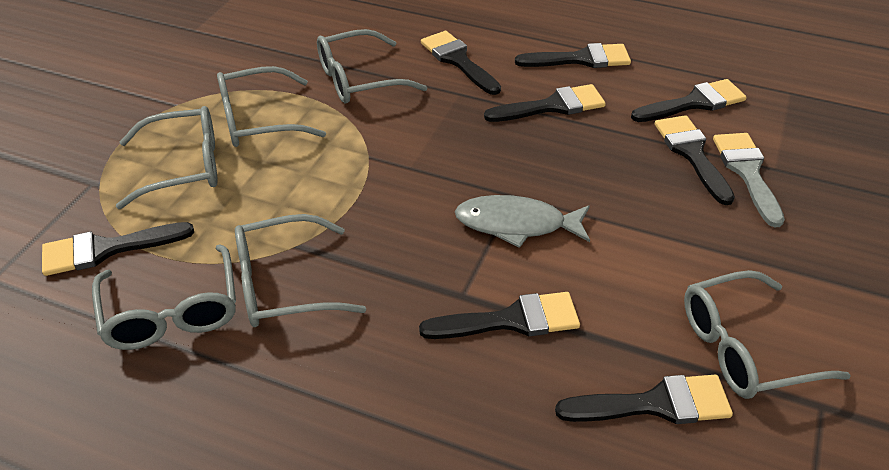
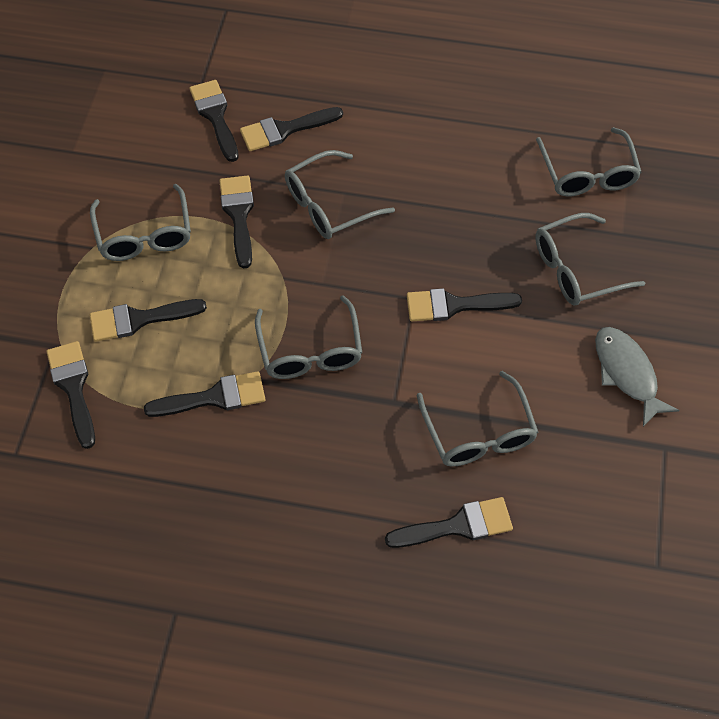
grey brush: 1 -> 0

